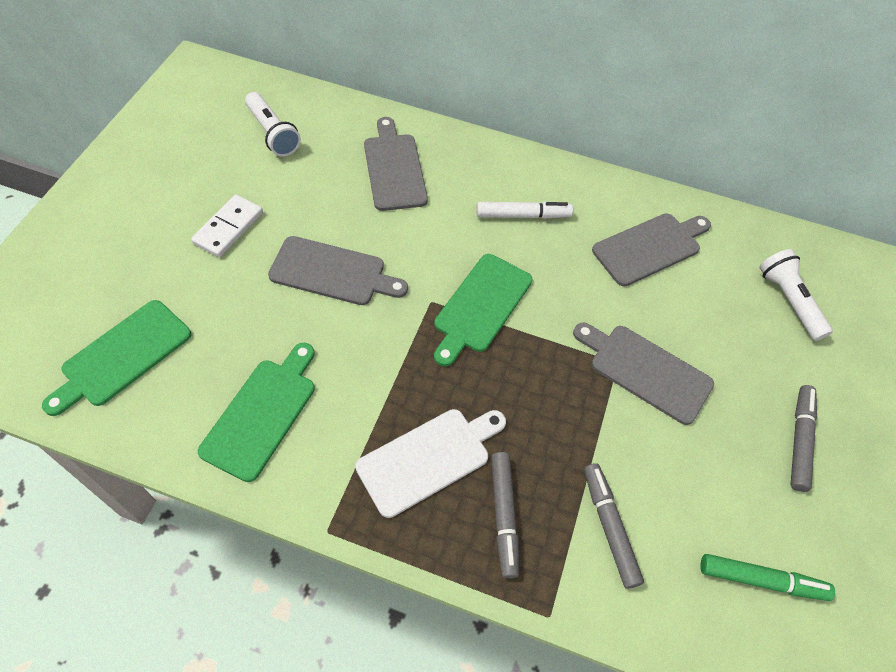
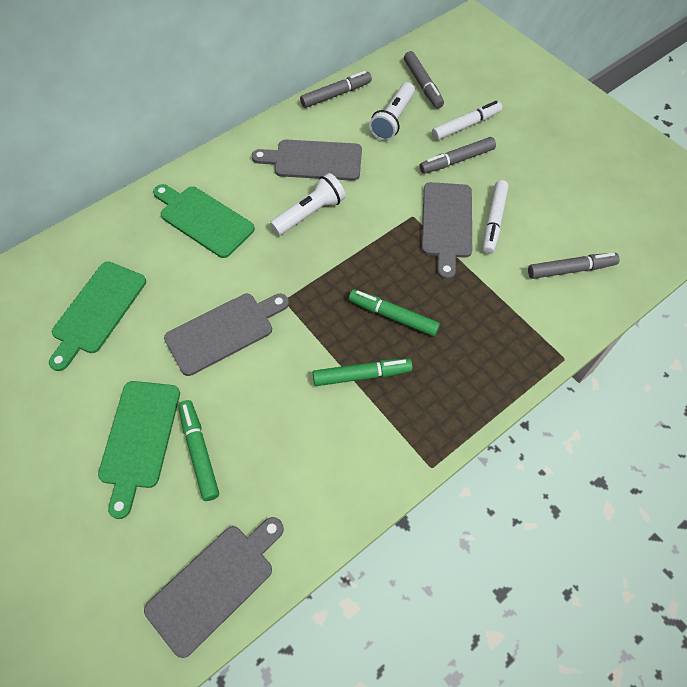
green marker: 1 -> 3
grey marker: 3 -> 4
white cutting board: 1 -> 0
white domino: 1 -> 0
white marker: 1 -> 2

